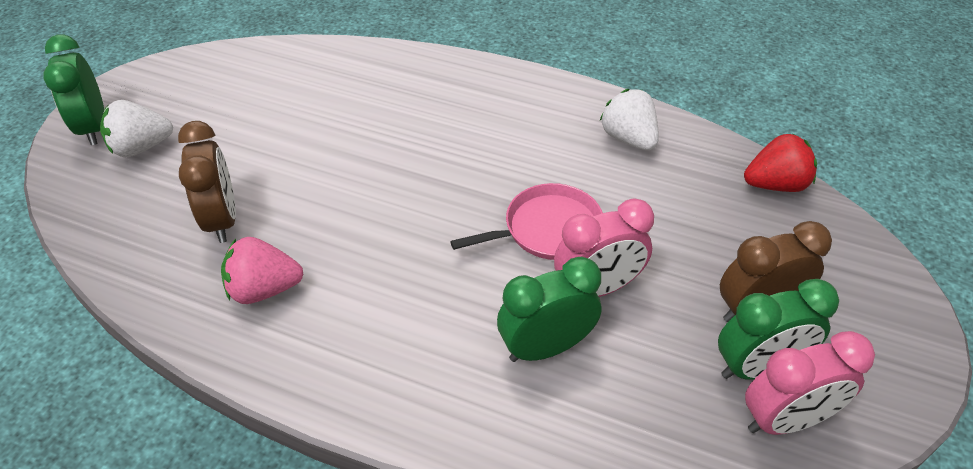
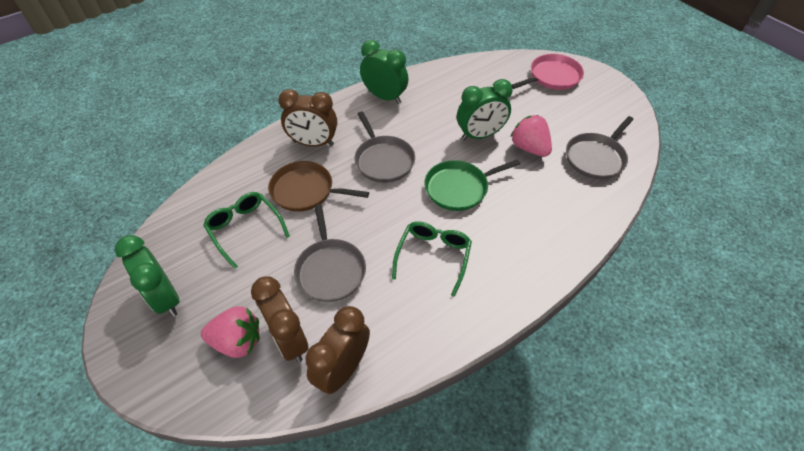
brown clock: 2 -> 3
brown pan: 0 -> 1
green glasses: 0 -> 2
green pan: 0 -> 1
grey pan: 0 -> 3
pink clock: 2 -> 0
pink strawberry: 1 -> 2
red strawberry: 1 -> 0
white strawberry: 2 -> 0

